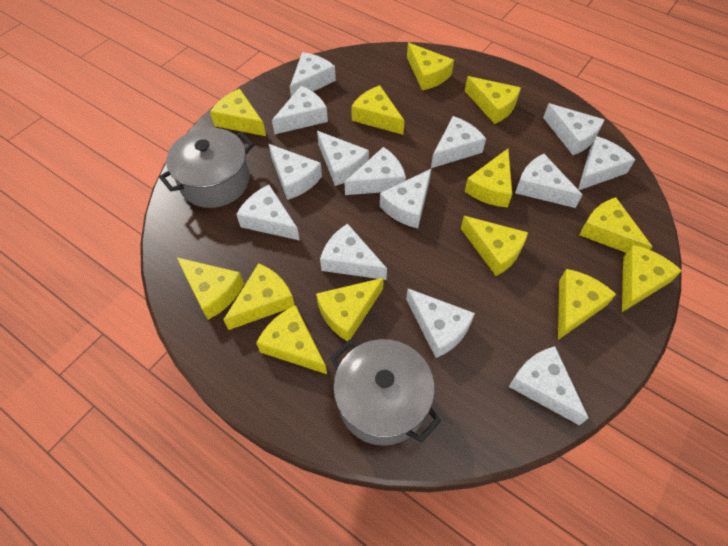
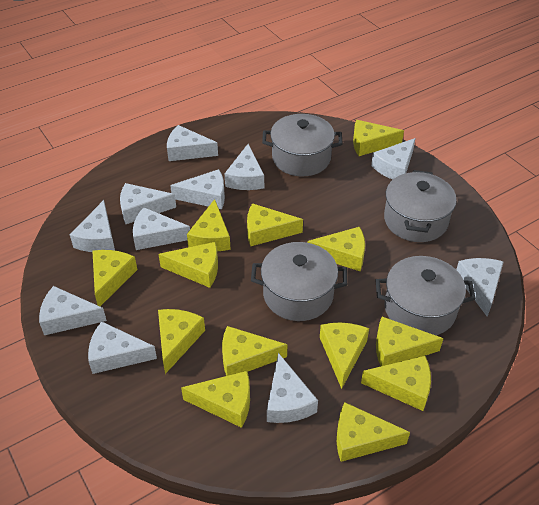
grey pot: 2 -> 4
white cheese: 14 -> 11

